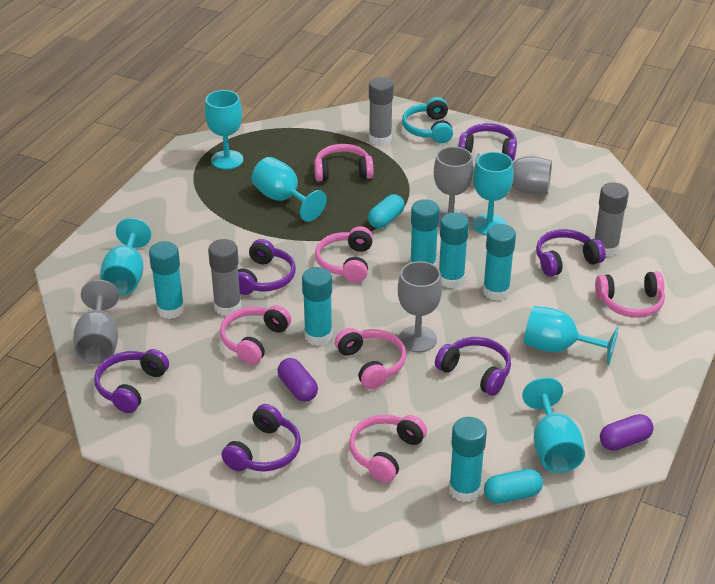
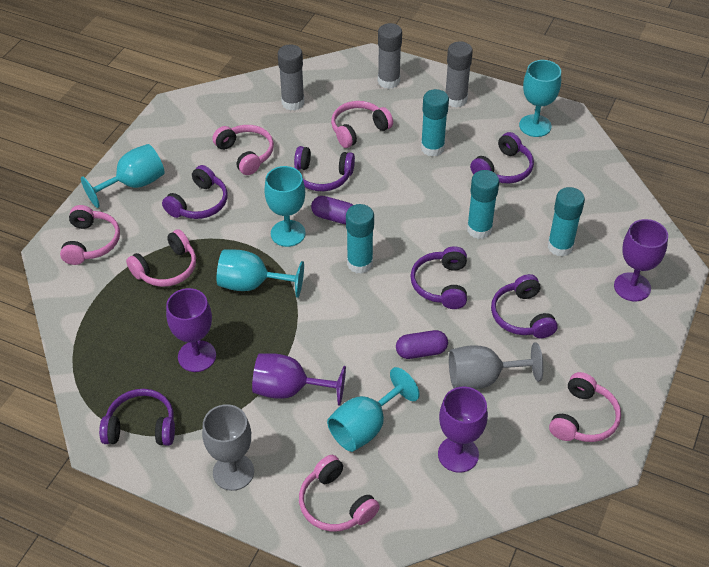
grey goblet: 4 -> 2
purple goblet: 0 -> 4
turquoise capsule: 2 -> 0
turquoise glue stick: 6 -> 4
turquoise goblet: 6 -> 5
turquoise headphones: 1 -> 0

